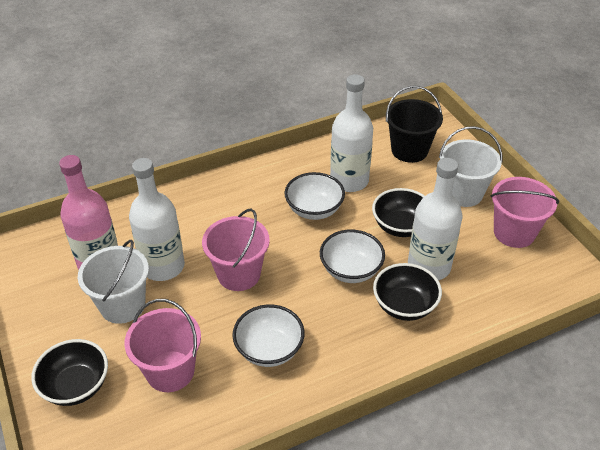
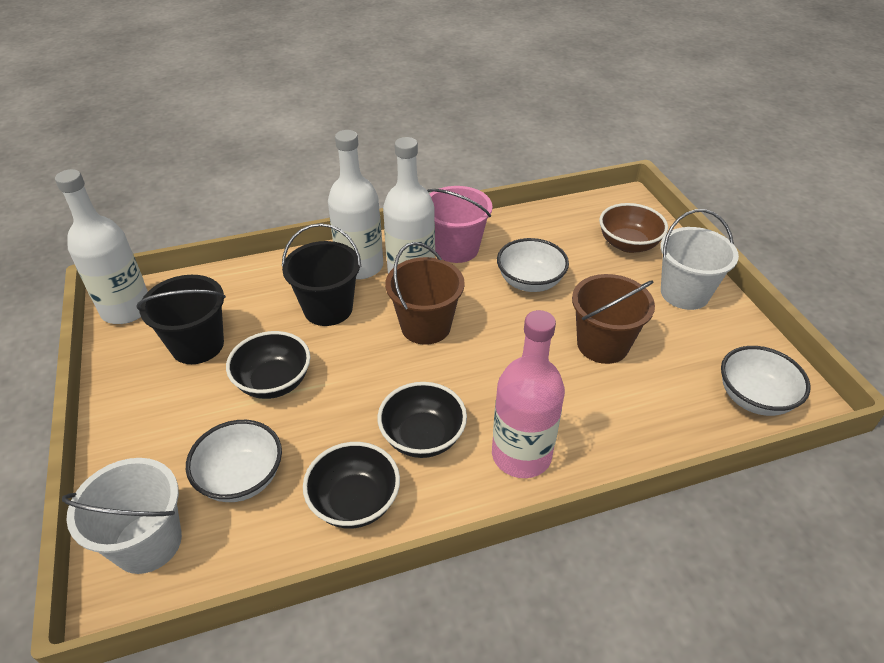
black bucket: 1 -> 2
brown bowl: 0 -> 1
brown bucket: 0 -> 2
pink bucket: 3 -> 1

